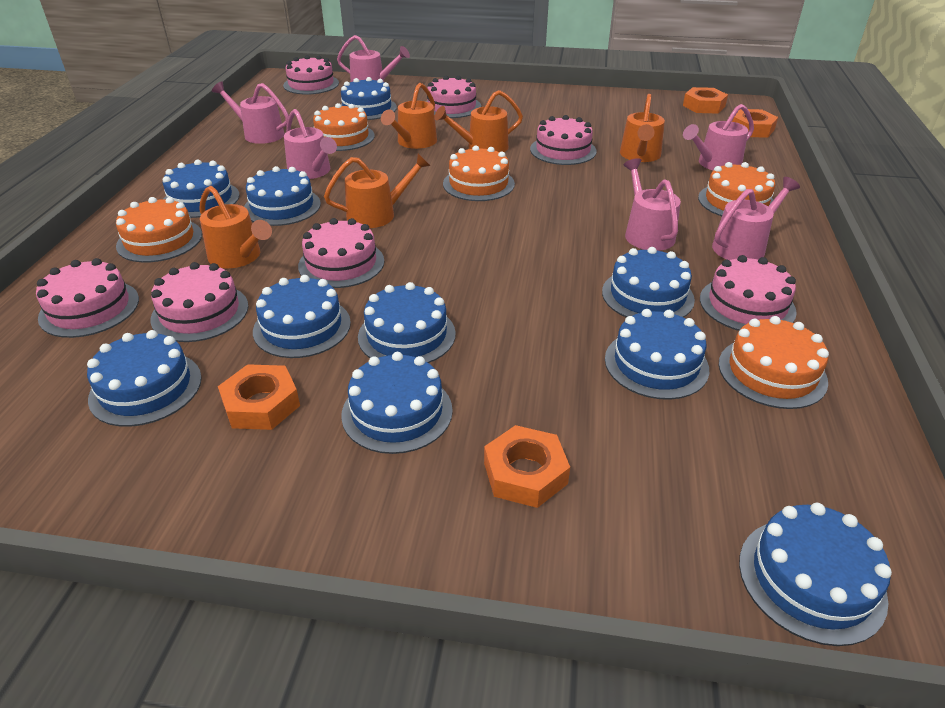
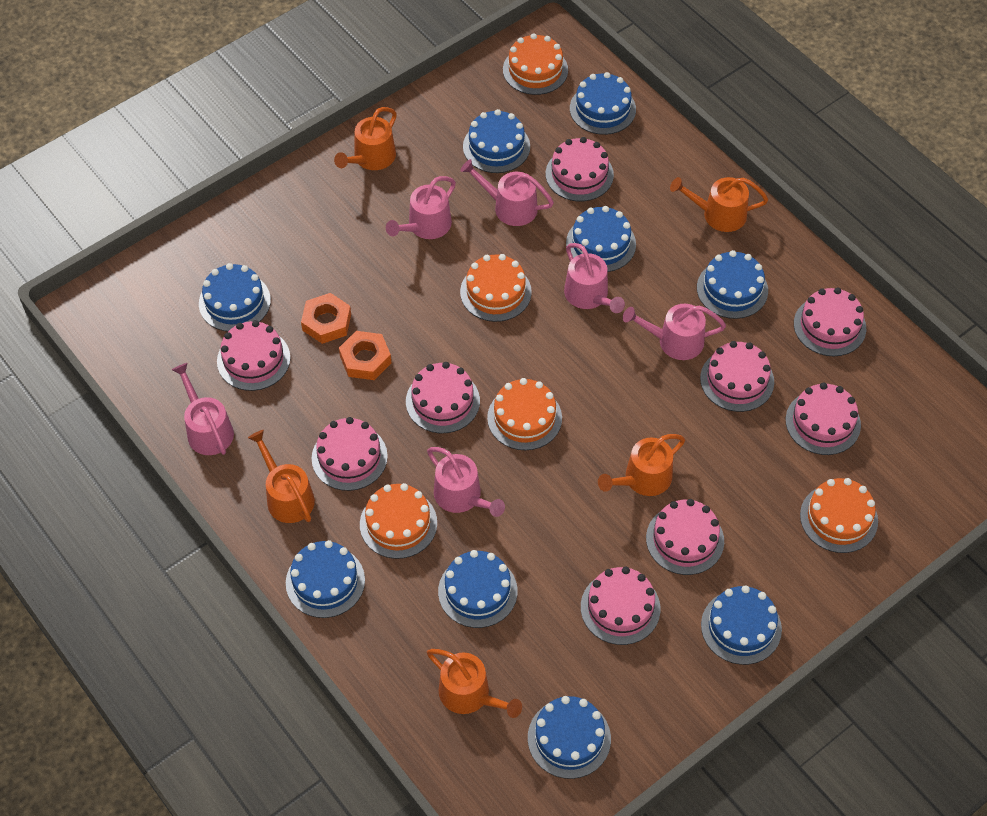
blue cake: 10 -> 9
orange nut: 4 -> 2
pink cake: 7 -> 9

